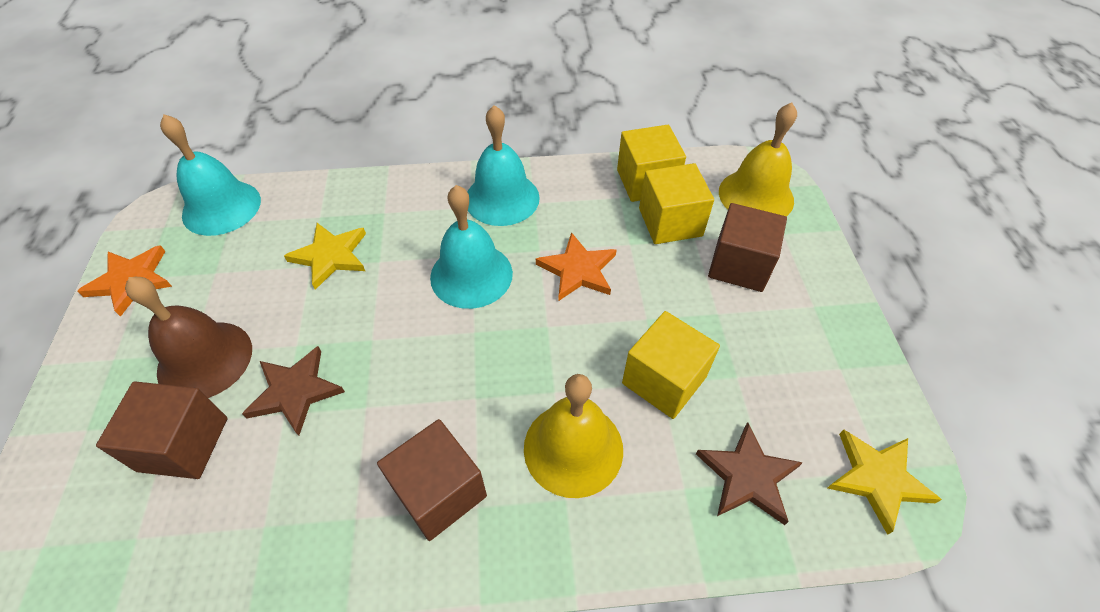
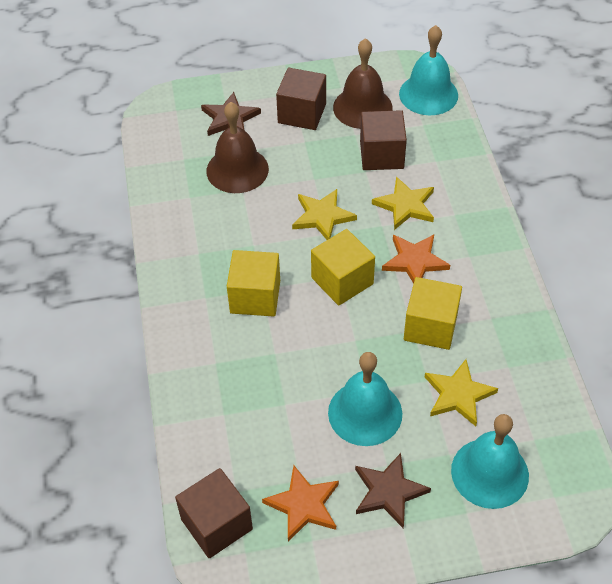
brown bell: 1 -> 2
yellow bell: 2 -> 0
yellow star: 2 -> 3

